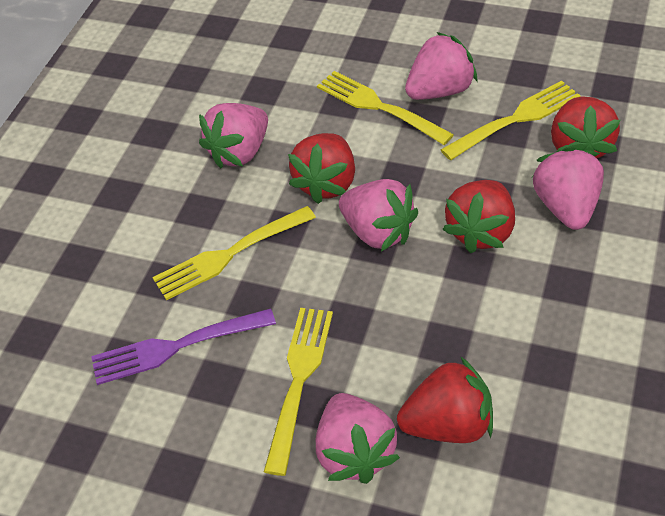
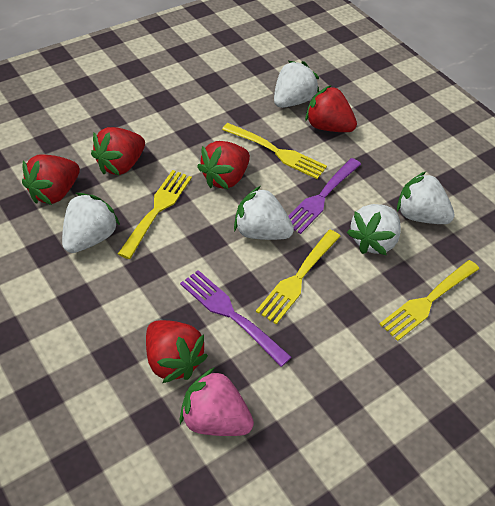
pink strawberry: 5 -> 1
purple fork: 1 -> 2
red strawberry: 4 -> 5
white strawberry: 0 -> 5

